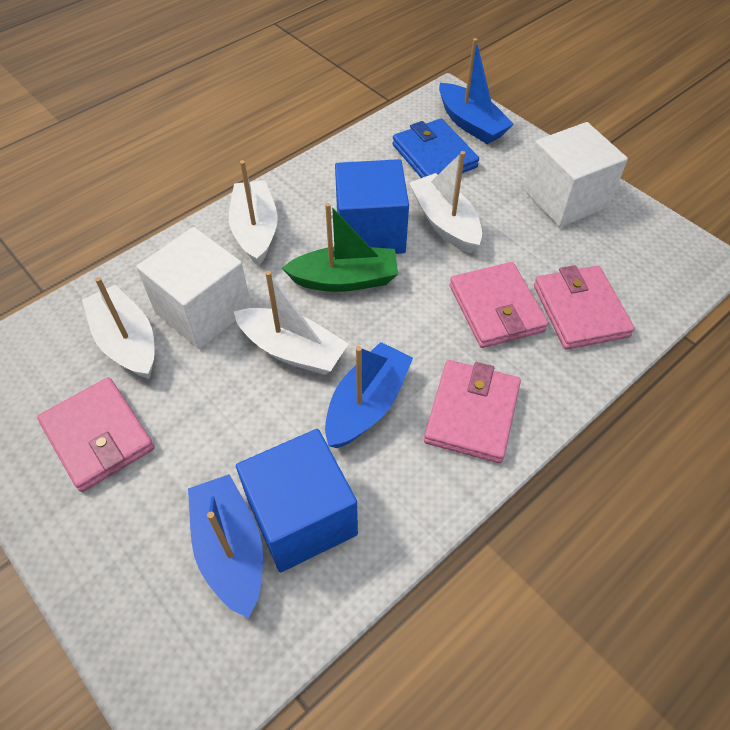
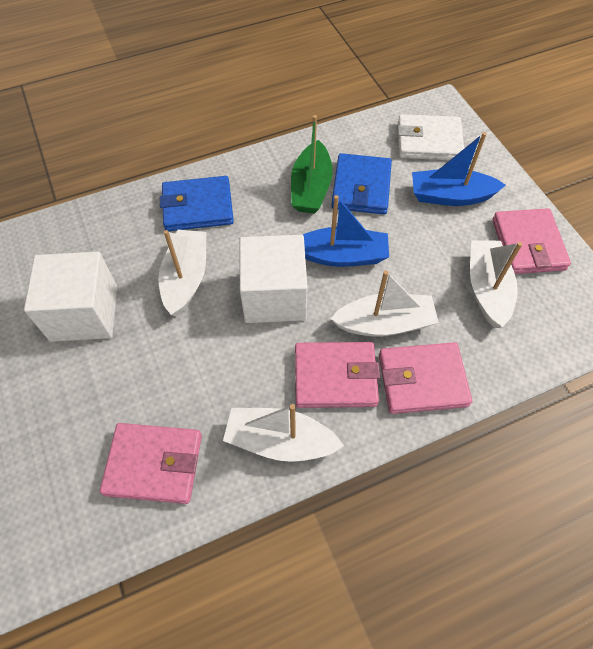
blue boat: 3 -> 2
blue cube: 2 -> 0
blue wallet: 1 -> 2
white wallet: 0 -> 1

